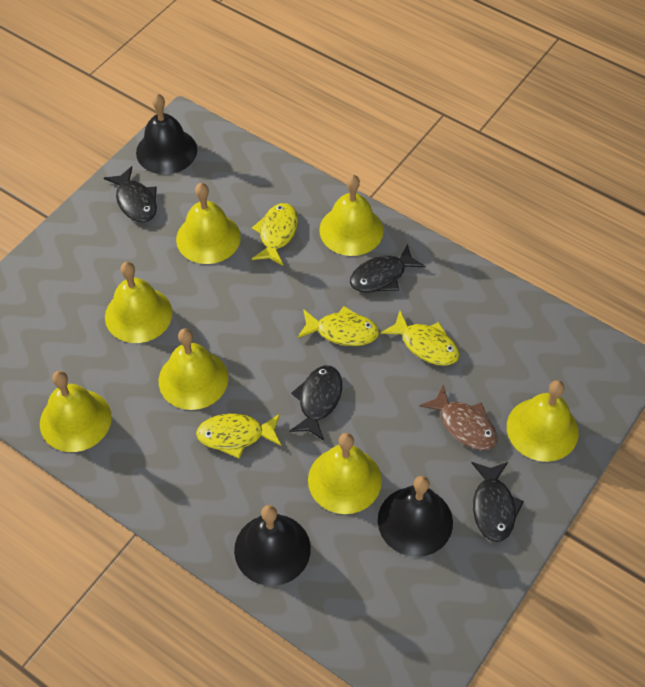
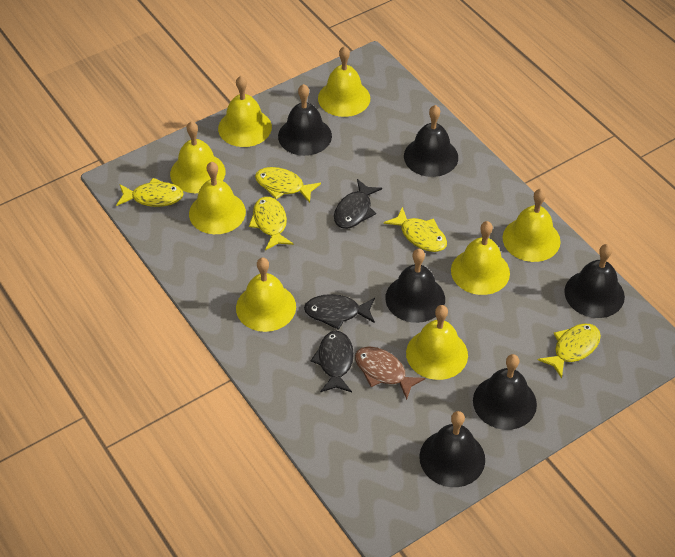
black bell: 3 -> 6
black fish: 4 -> 3
yellow bell: 7 -> 8
yellow fish: 4 -> 5

